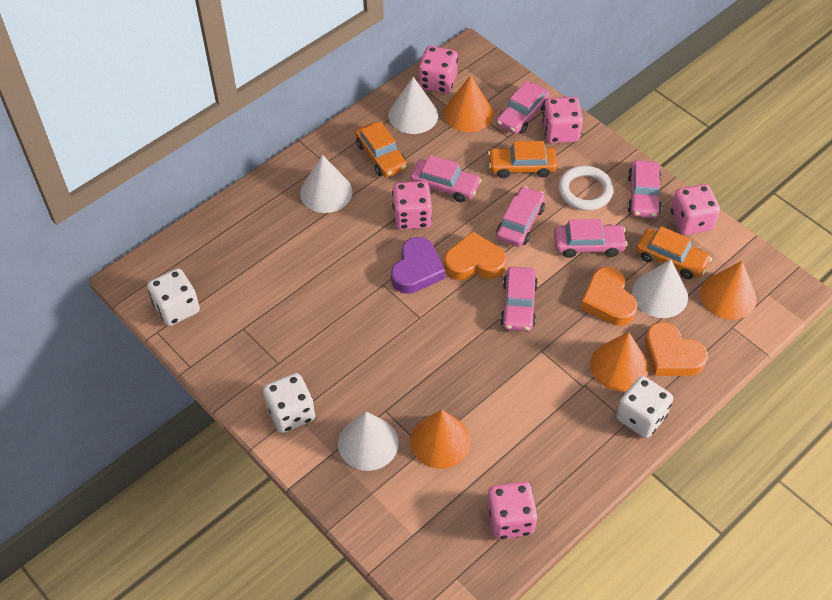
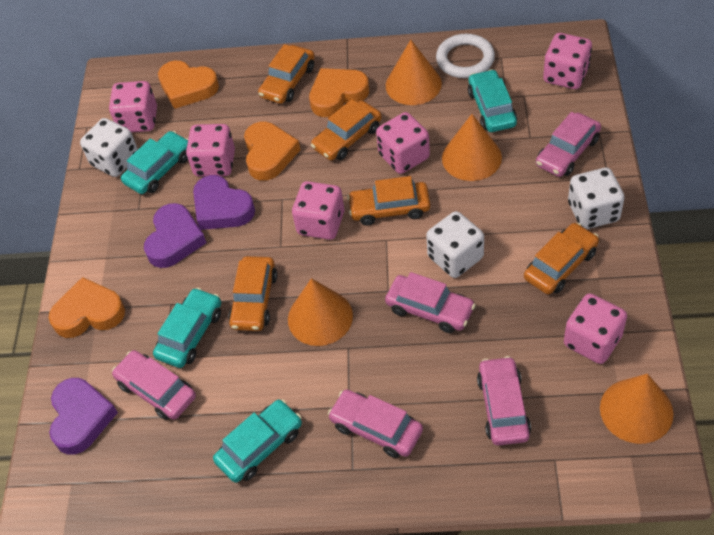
orange car: 3 -> 5
orange heart: 3 -> 4
pink car: 6 -> 5
pink dice: 5 -> 6
purple heart: 1 -> 3
turquoise car: 0 -> 4
white cone: 4 -> 0

